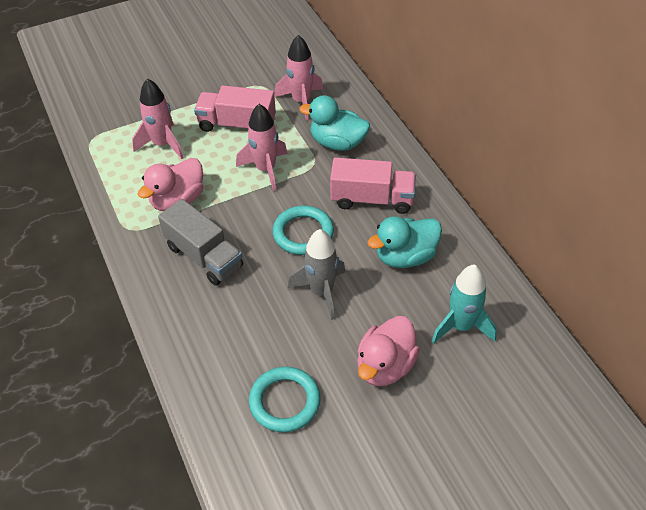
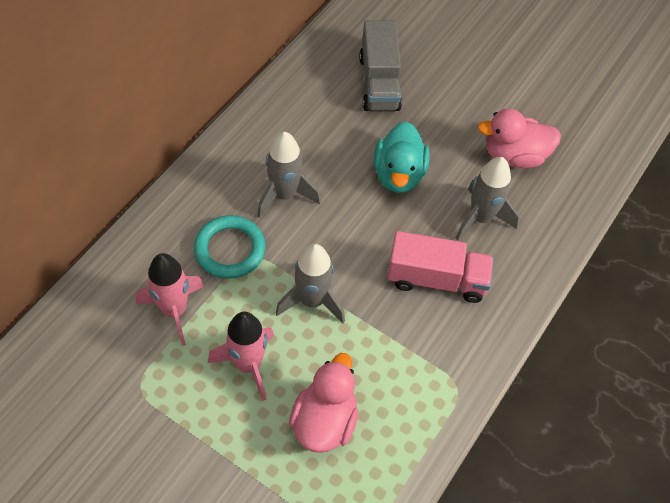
grey rocket: 1 -> 3
pink rocket: 3 -> 2
pink truck: 2 -> 1
turquoise duck: 2 -> 1
turquoise ring: 2 -> 1
turquoise rocket: 1 -> 0

